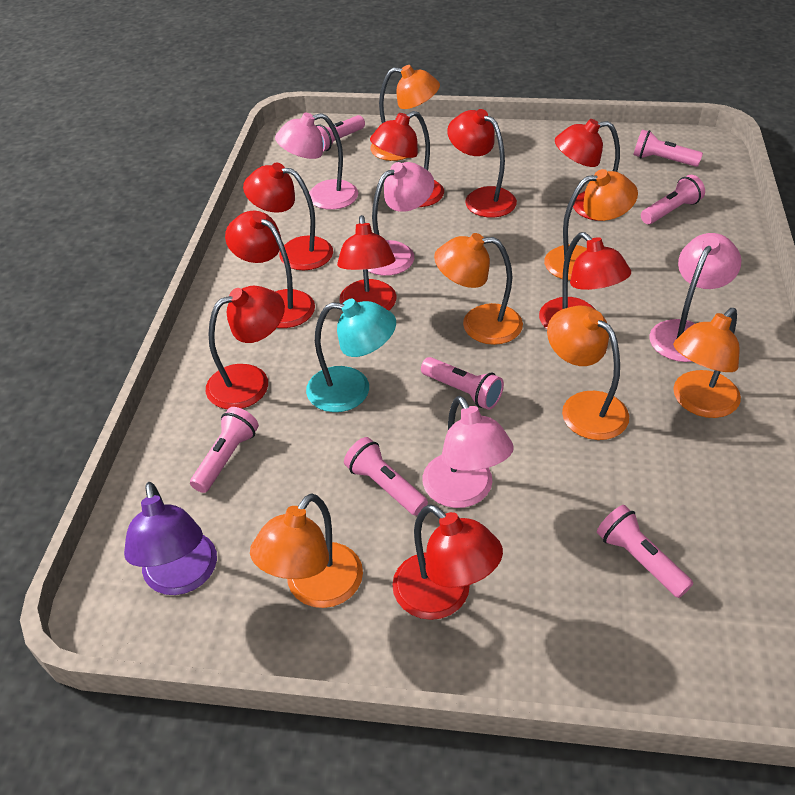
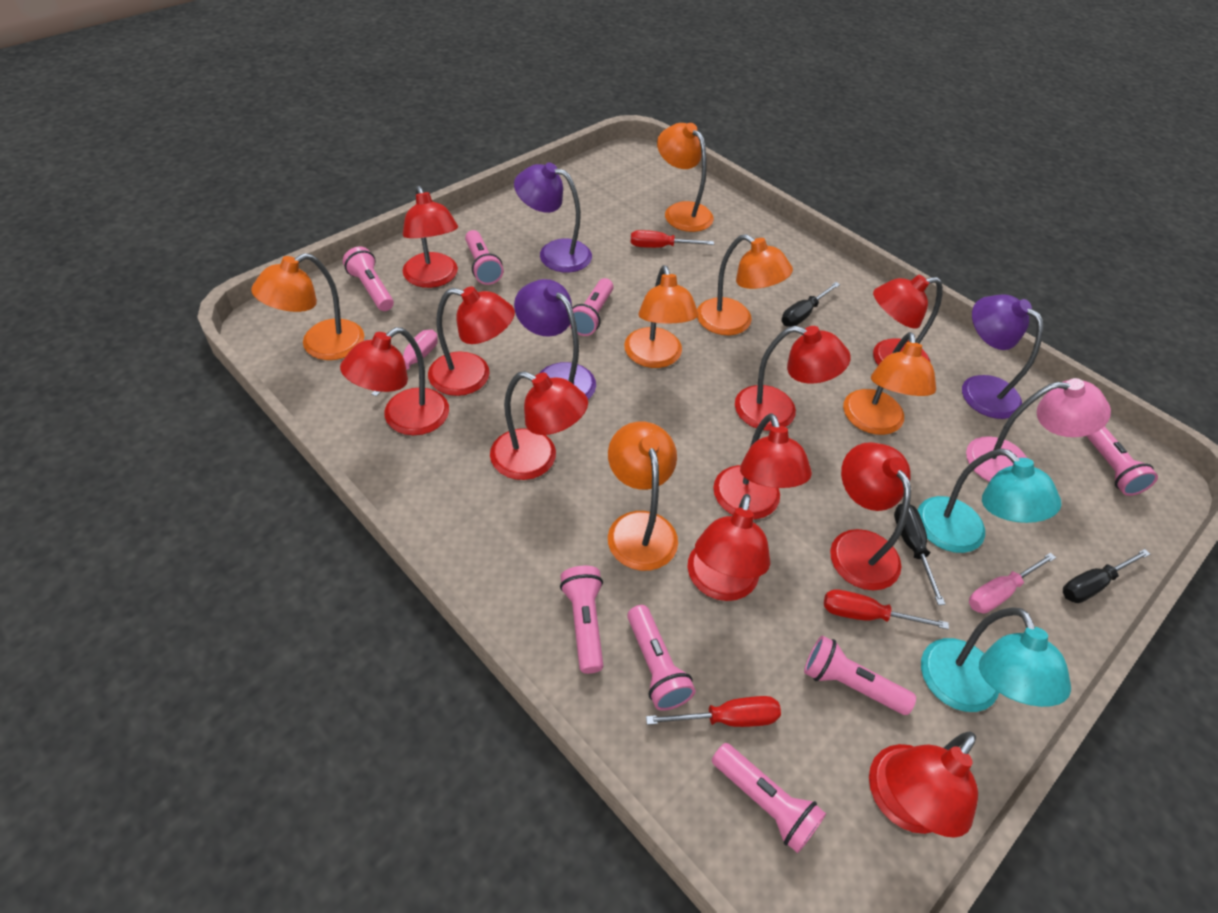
black screwdriver: 0 -> 3
pink flashlight: 7 -> 8
pink lamp: 4 -> 1
pink screwdriver: 0 -> 2
purple lamp: 1 -> 3
red lamp: 9 -> 10
red screwdriver: 0 -> 3
turquoise lamp: 1 -> 2

